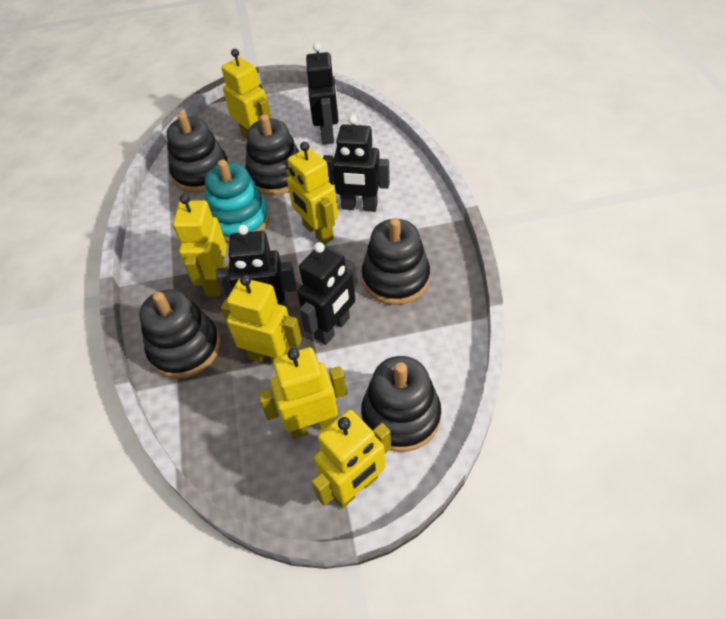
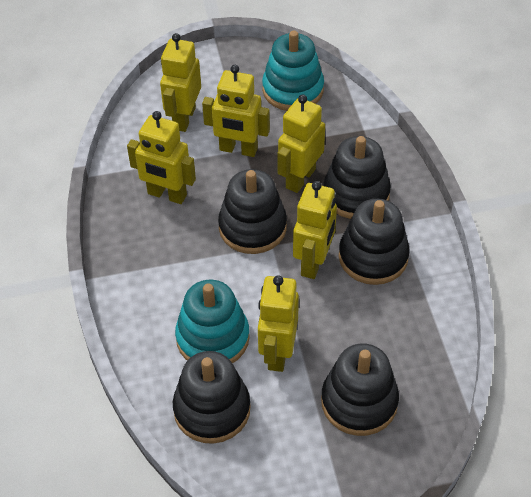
black robot: 4 -> 0
turquoise stacking toy: 1 -> 2

